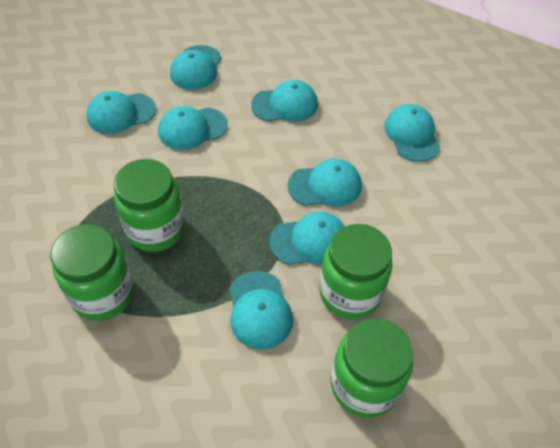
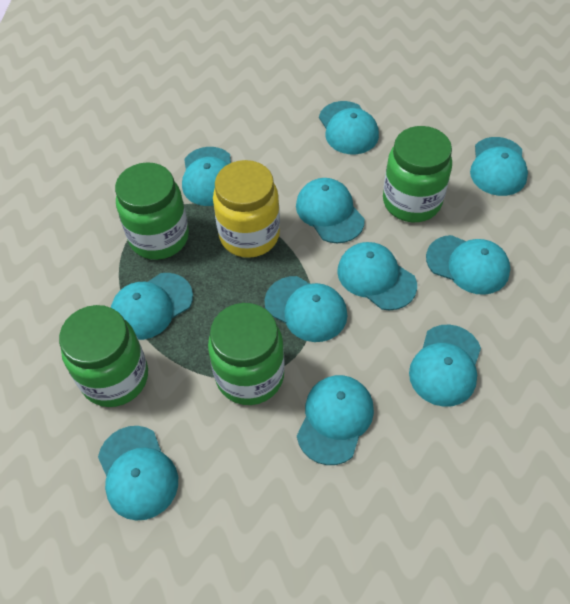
turquoise cap: 8 -> 11
yellow jar: 0 -> 1

